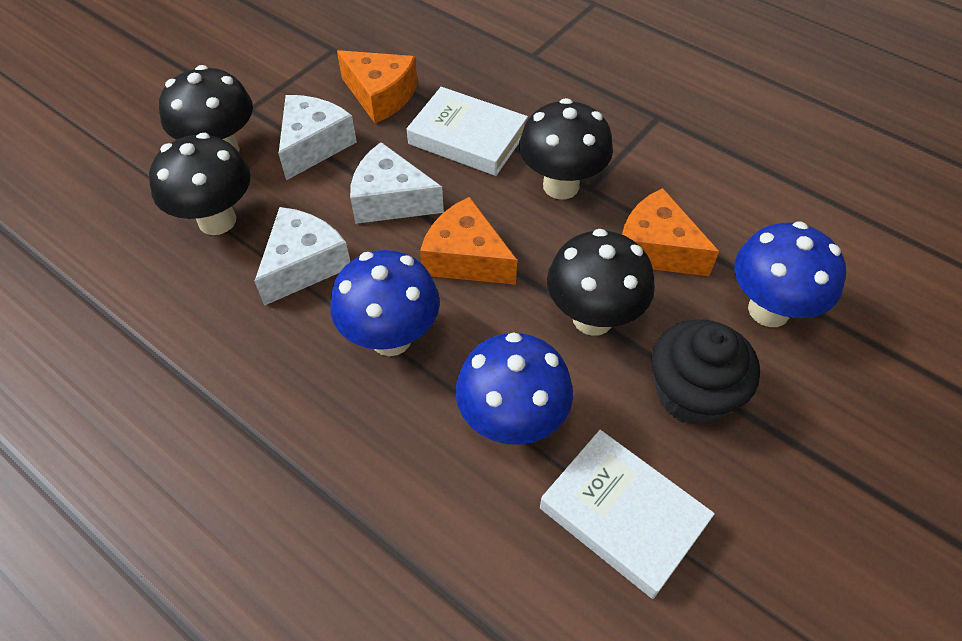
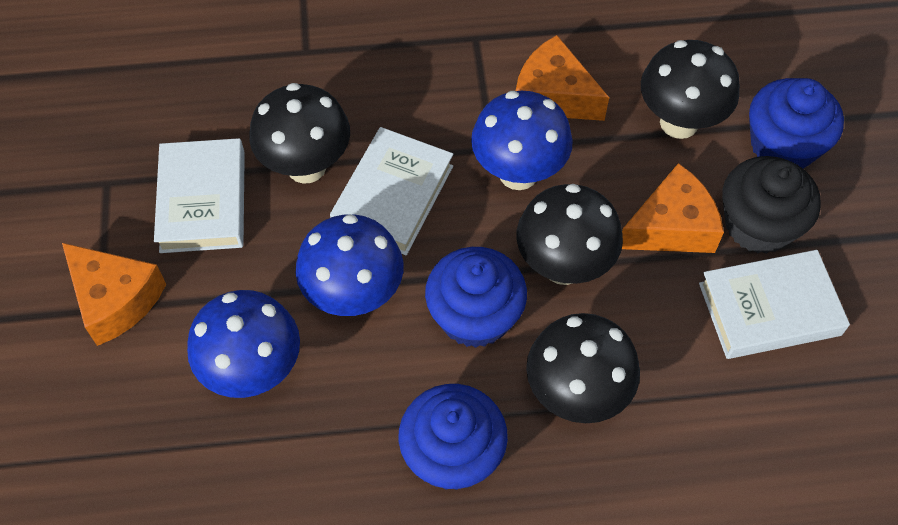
blue cupcake: 0 -> 3
white book: 2 -> 3
white cheese: 3 -> 0

